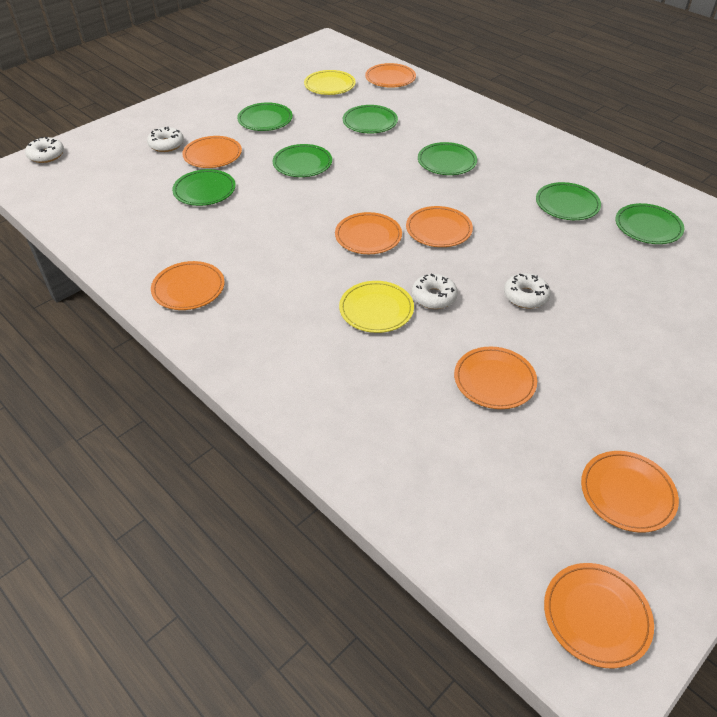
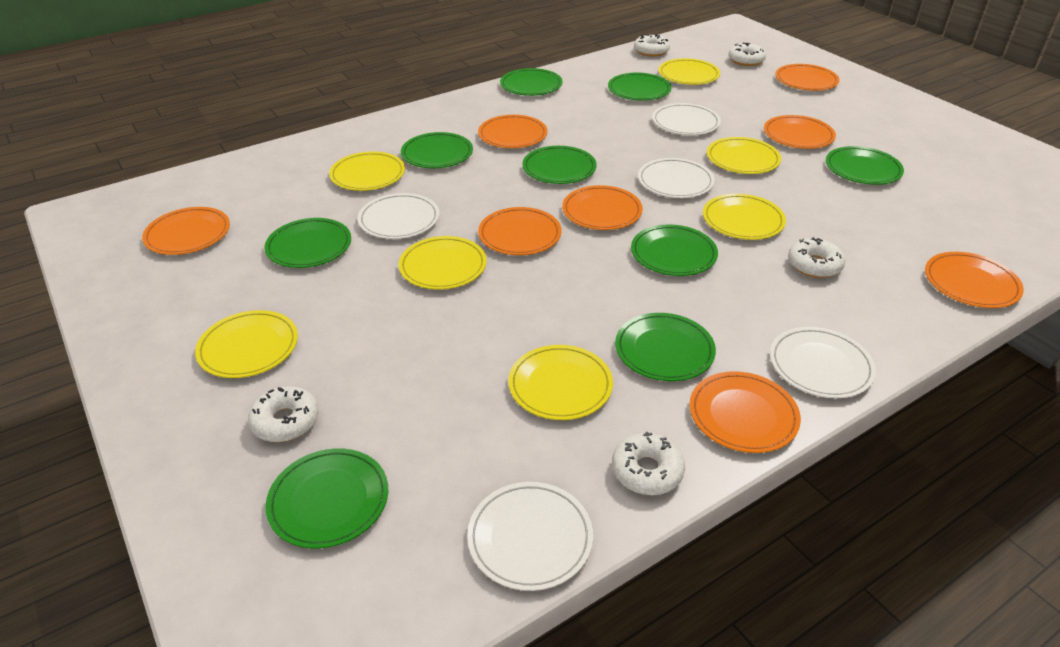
green plate: 7 -> 9
white donut: 4 -> 5
white plate: 0 -> 5
yellow plate: 2 -> 7

